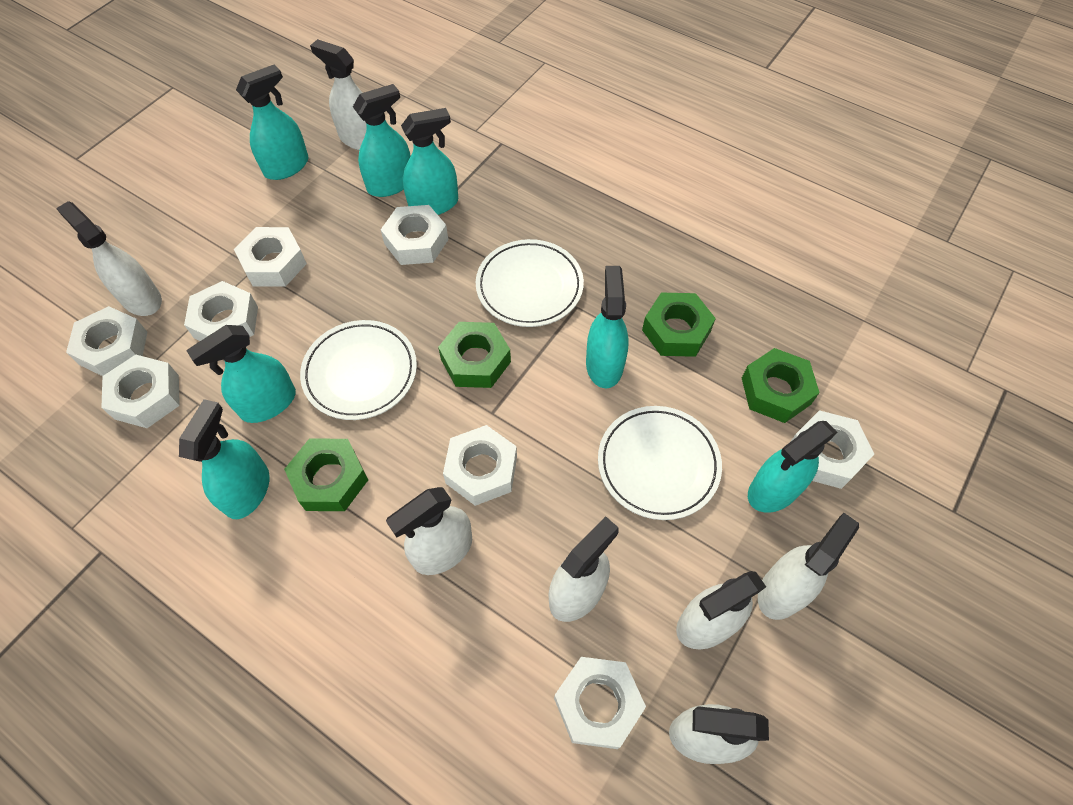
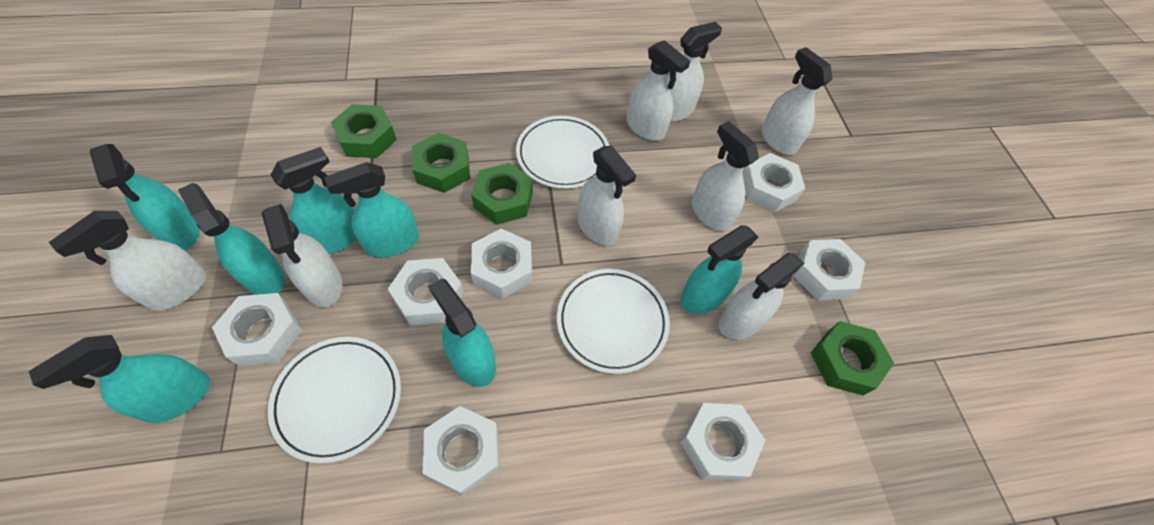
white nut: 8 -> 7
white spray bottle: 7 -> 8

